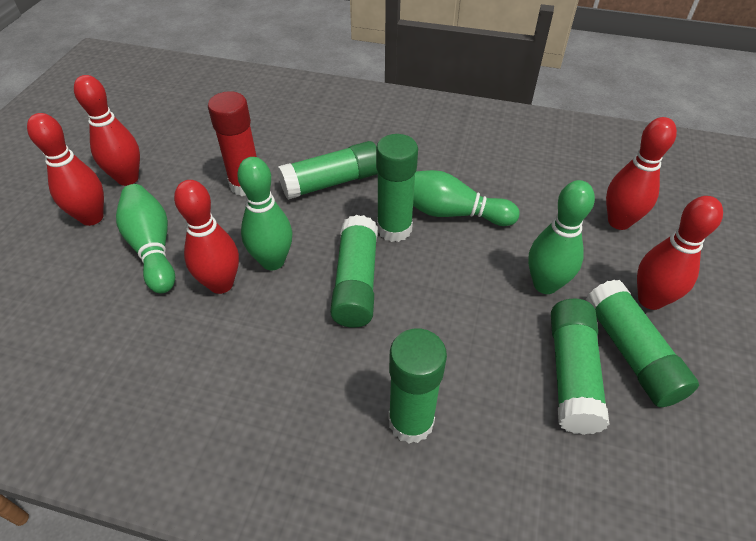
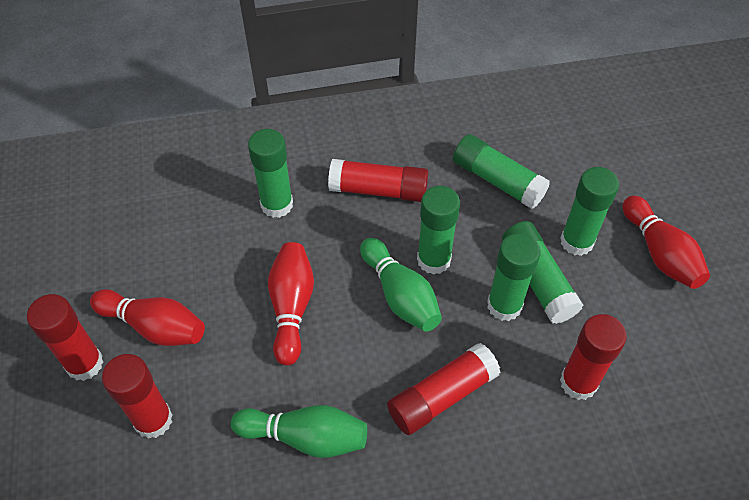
green bowling pin: 4 -> 2
red bowling pin: 5 -> 3
red glue stick: 1 -> 5

